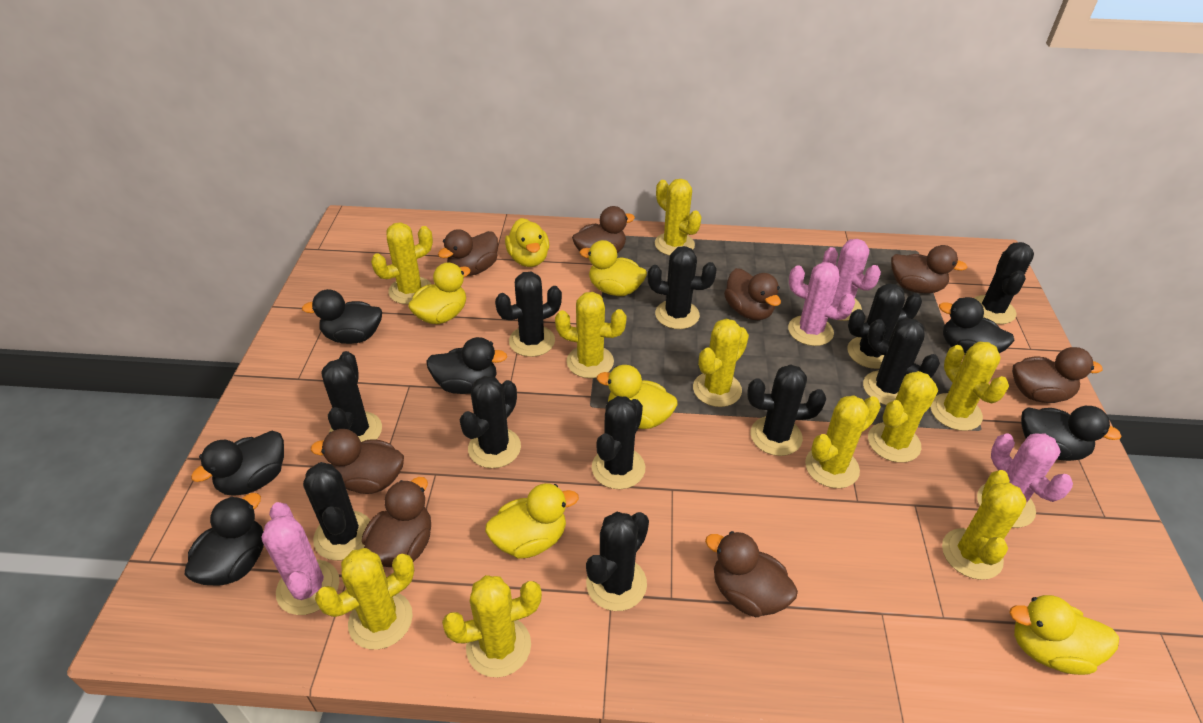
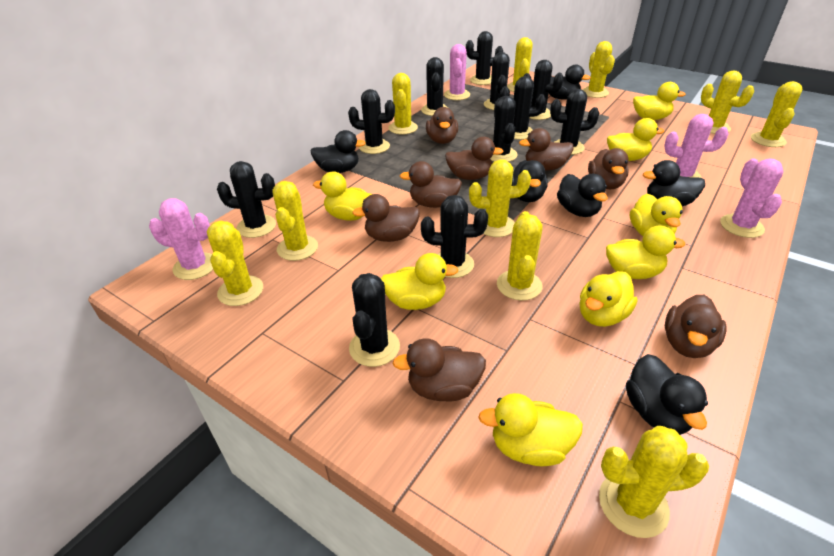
yellow duck: 6 -> 8

